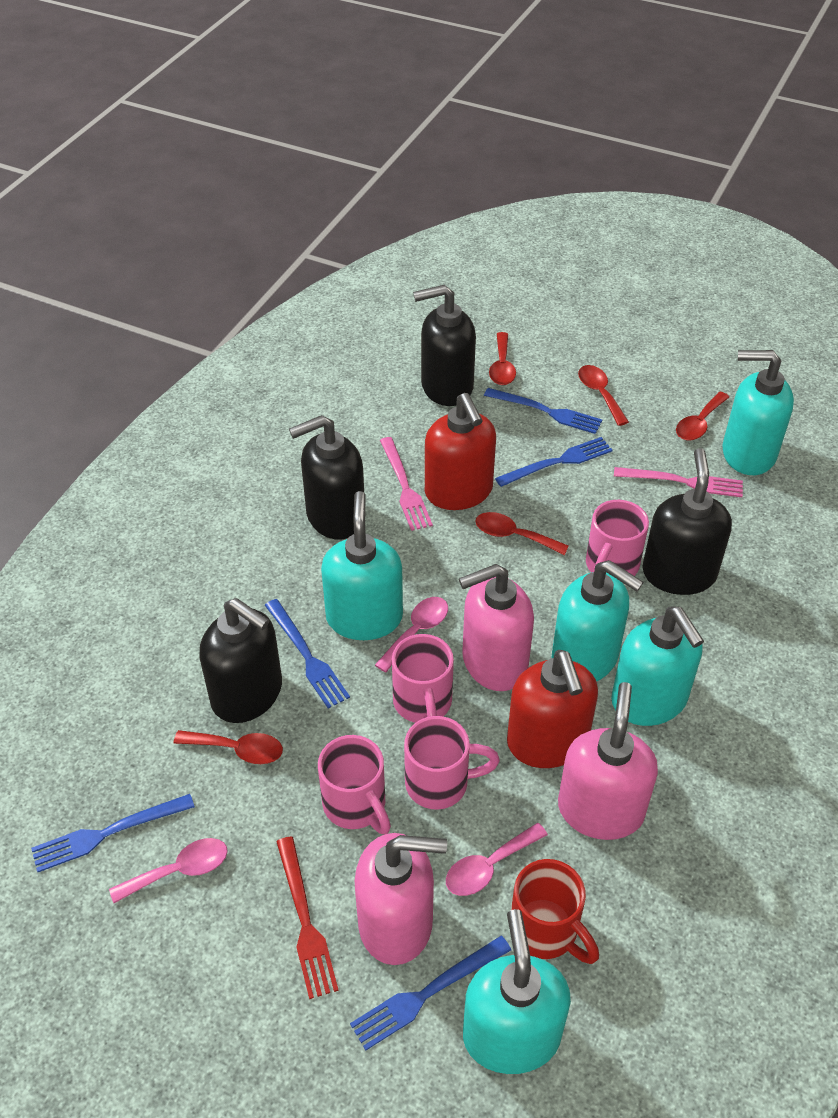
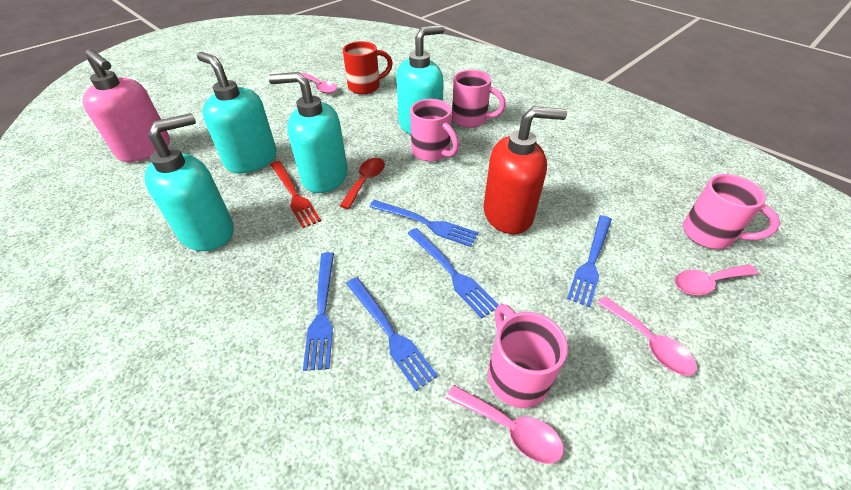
black soap dispenser: 4 -> 0
pink fork: 2 -> 0
pink soap dispenser: 3 -> 1
pink spoon: 3 -> 4
red soap dispenser: 2 -> 1
red spoon: 5 -> 1
turquoise soap dispenser: 5 -> 4

